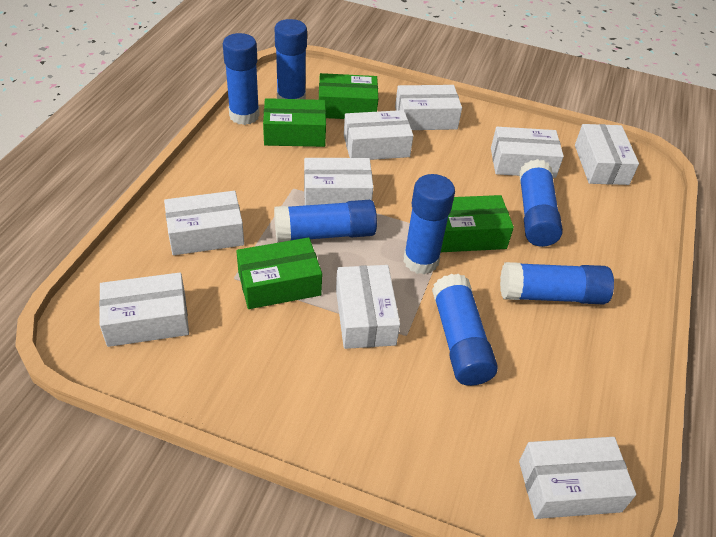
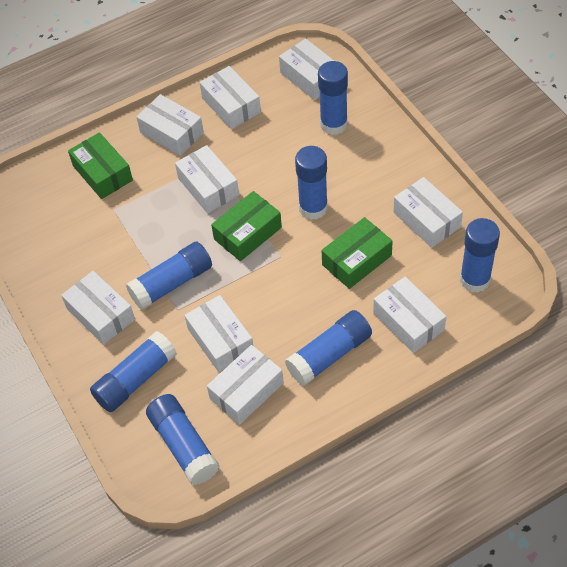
green box: 4 -> 3

